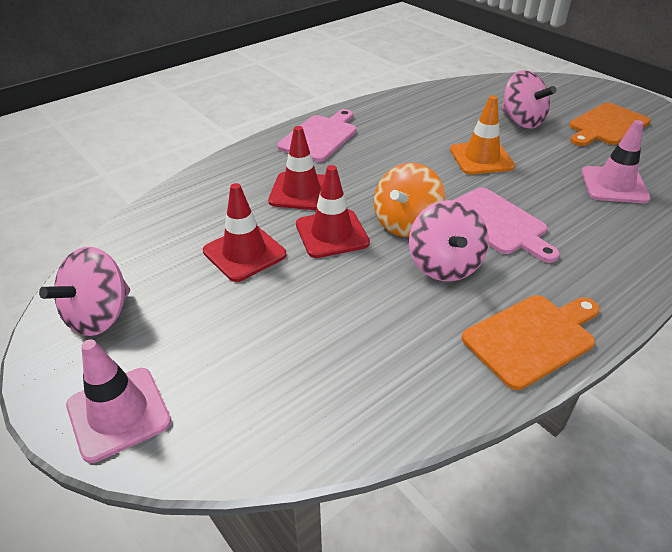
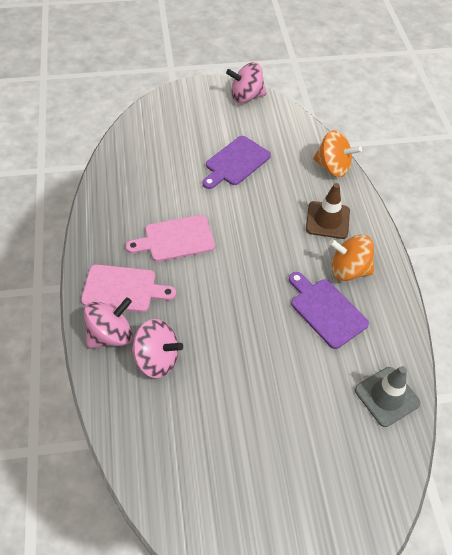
brown traffic cone: 0 -> 1
grey traffic cone: 0 -> 1
orange cutting board: 2 -> 0
orange spinning top: 1 -> 2
orange traffic cone: 1 -> 0
pink traffic cone: 2 -> 0
purple cutting board: 0 -> 2
red traffic cone: 3 -> 0

